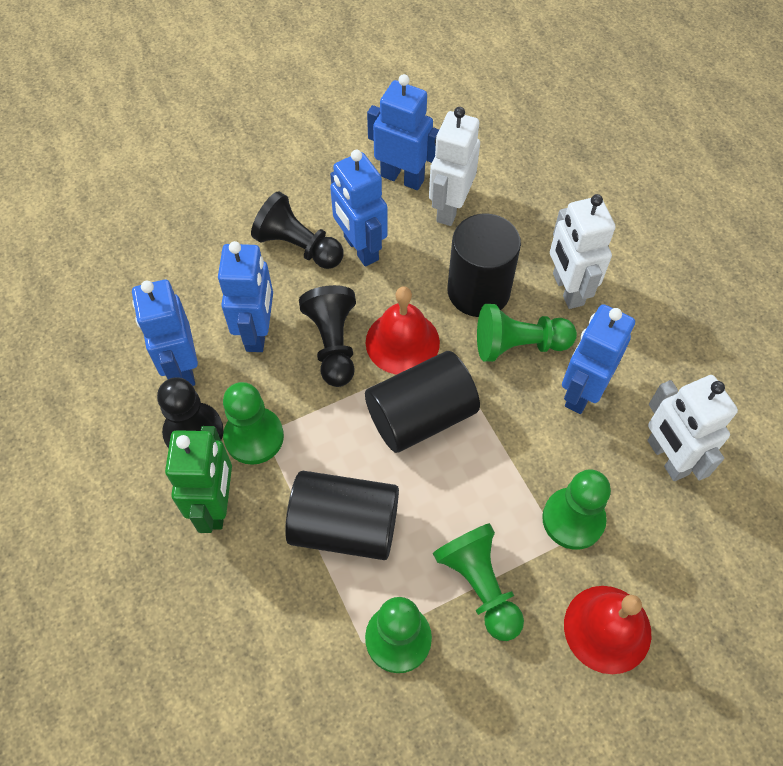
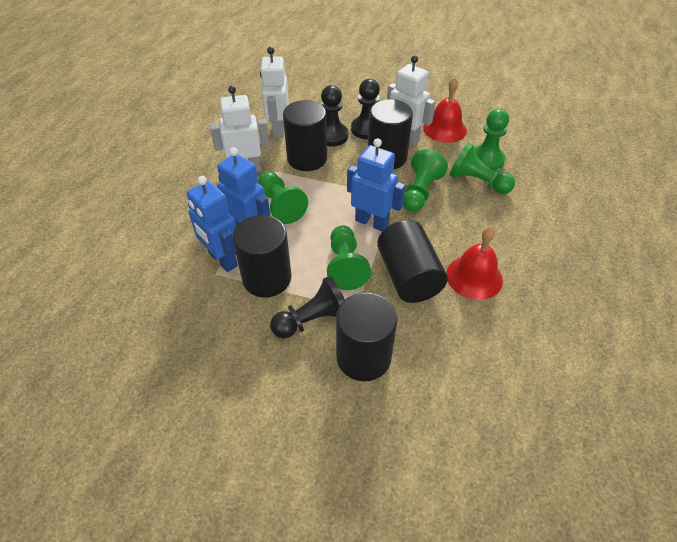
black cylinder: 3 -> 5
blue robot: 5 -> 3
green robot: 1 -> 0

